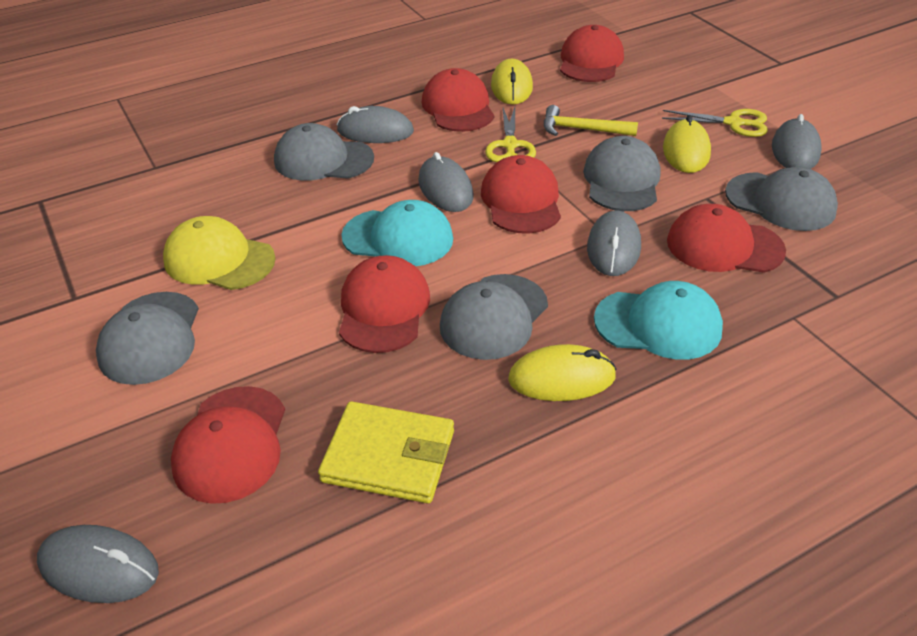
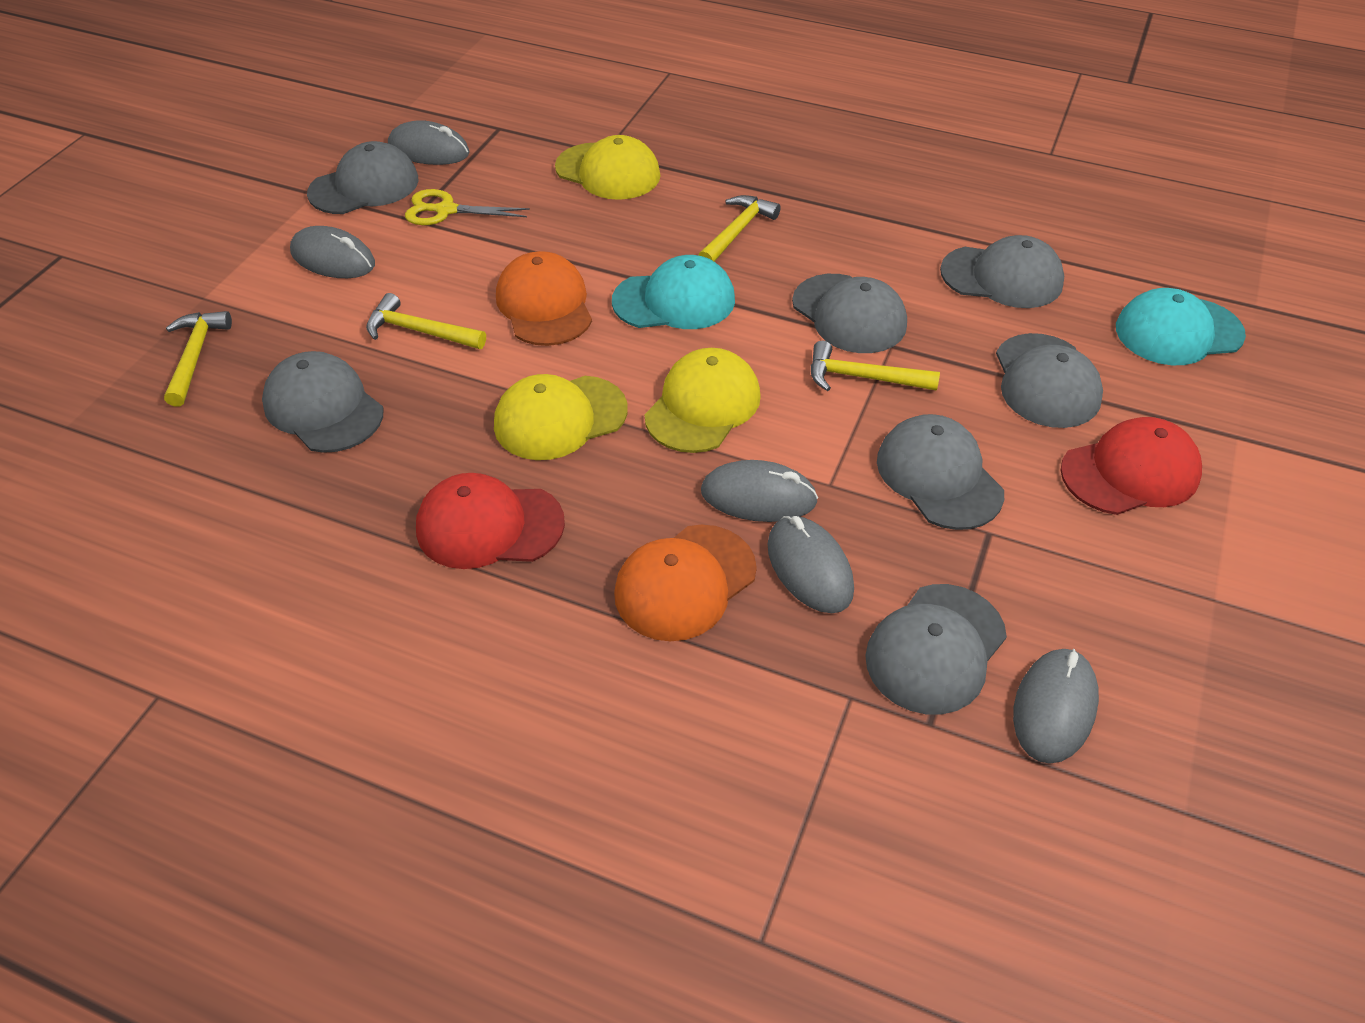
grey cap: 5 -> 7
orange cap: 0 -> 2
red cap: 6 -> 2
yellow cap: 1 -> 3
yellow hammer: 1 -> 4
yellow mouse: 3 -> 0
yellow scissors: 2 -> 1
yellow wallet: 1 -> 0

